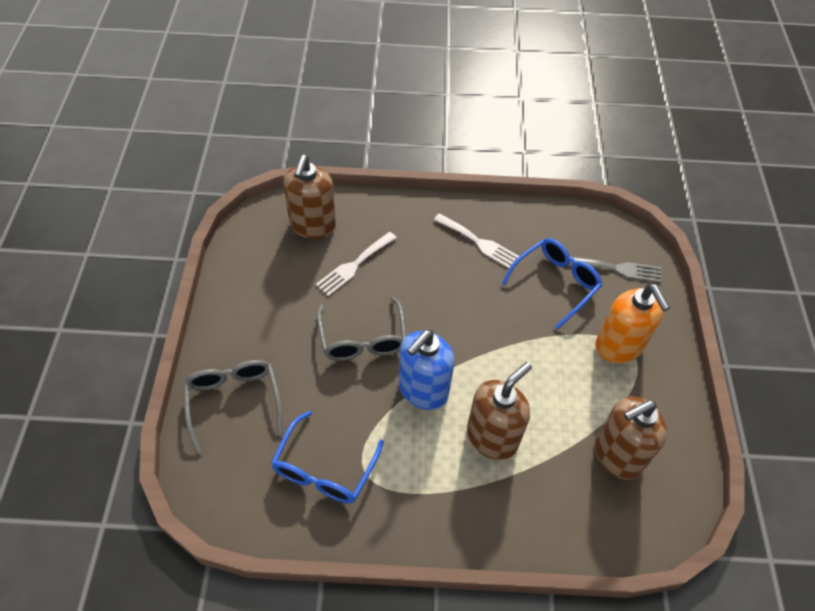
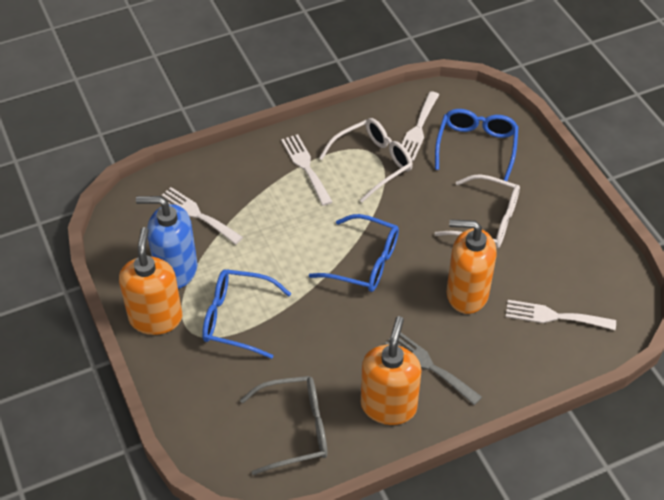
blue glasses: 2 -> 3
brown soap dispenser: 3 -> 0
grey glasses: 2 -> 1
orange soap dispenser: 1 -> 3
white fork: 2 -> 4
white glasses: 0 -> 2

